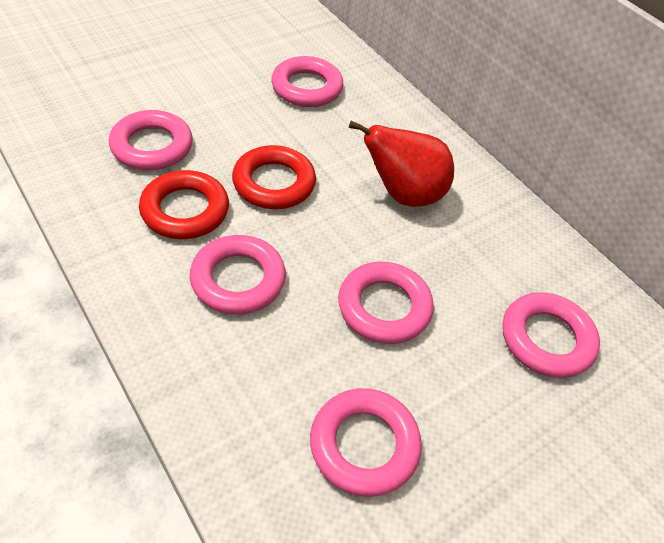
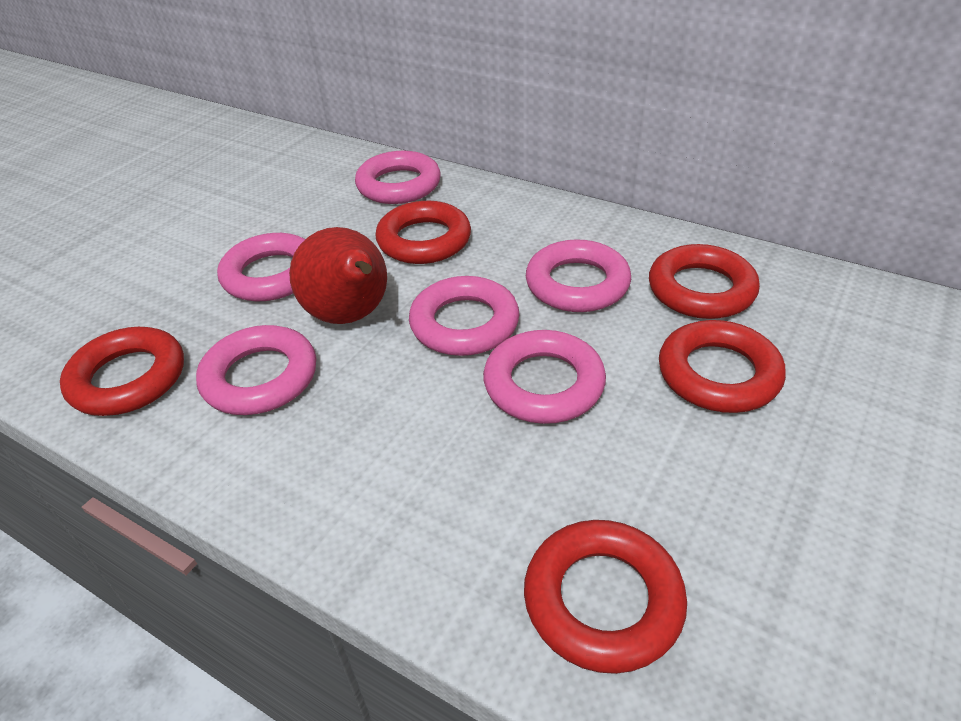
red ring: 2 -> 5

